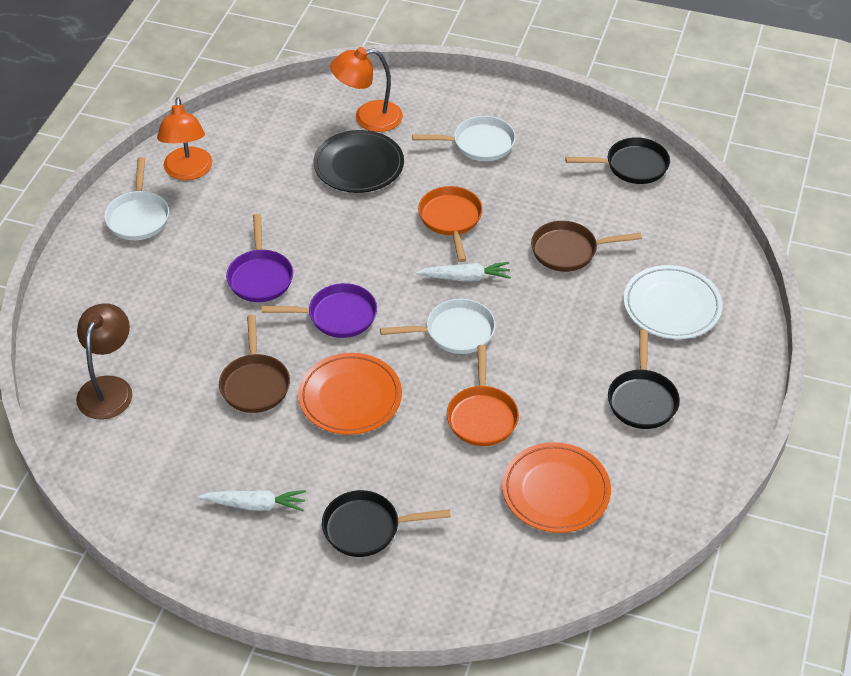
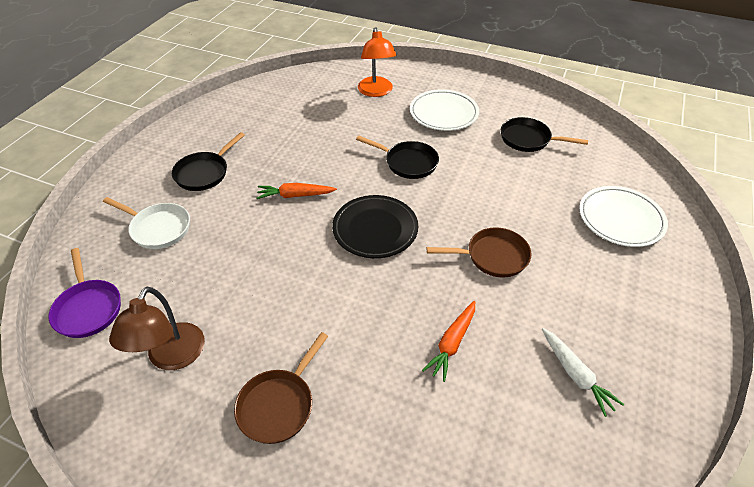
orange carrot: 0 -> 2
orange lamp: 2 -> 1
orange pan: 2 -> 0
orange plate: 2 -> 0
purple pan: 2 -> 1
white carrot: 2 -> 1
white pan: 3 -> 1
white plate: 1 -> 2

